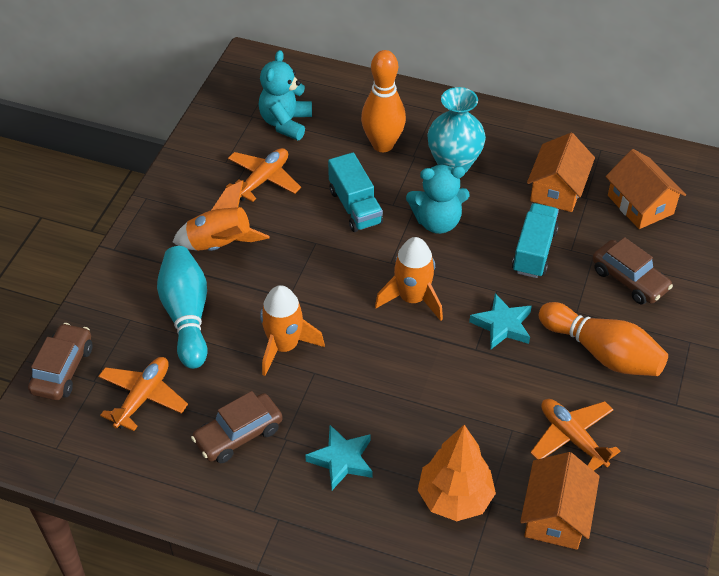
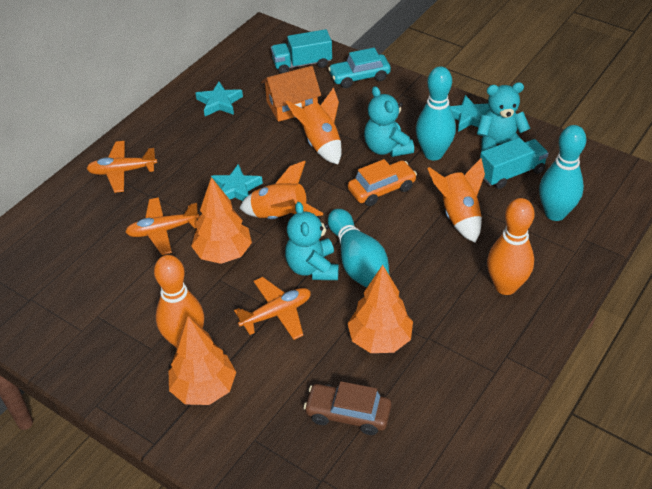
brown car: 3 -> 1
orange car: 0 -> 1
orange house: 3 -> 1
orange tree: 1 -> 3
turquoise bowling pin: 1 -> 3
turquoise car: 0 -> 1
turquoise star: 2 -> 3
turquoise teddy bear: 2 -> 3
turquoise vase: 1 -> 0

